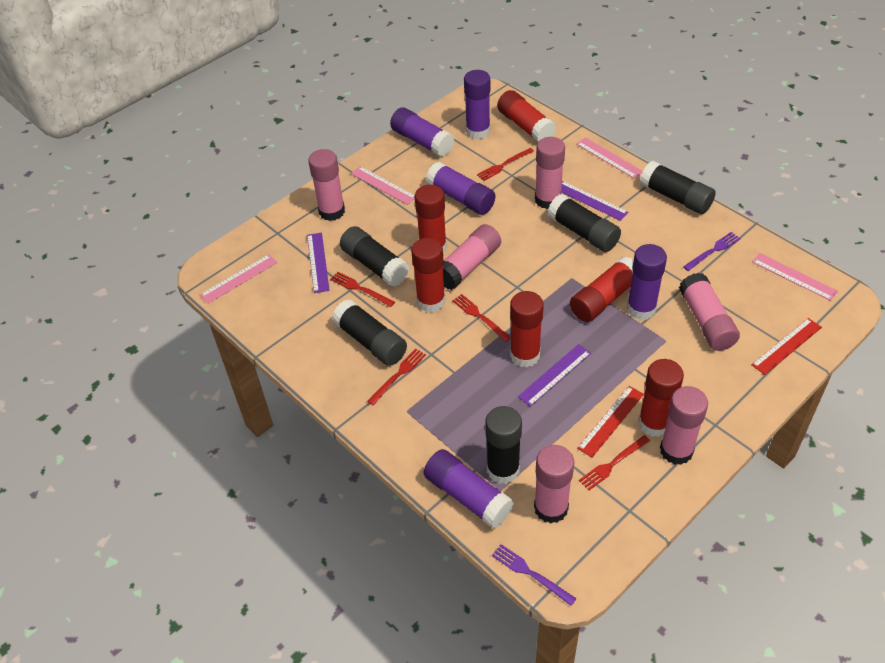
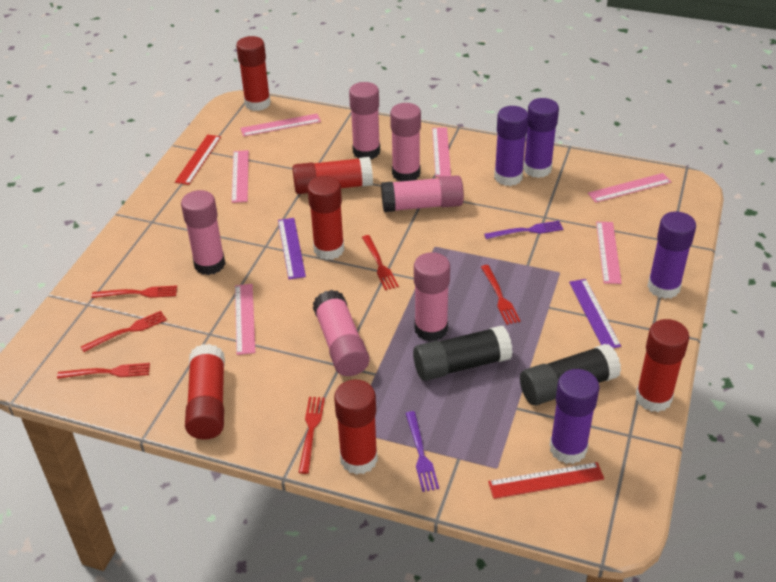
black glue stick: 5 -> 2
pink ruler: 4 -> 6
purple glue stick: 5 -> 4
purple ruler: 3 -> 2
red fork: 5 -> 6

